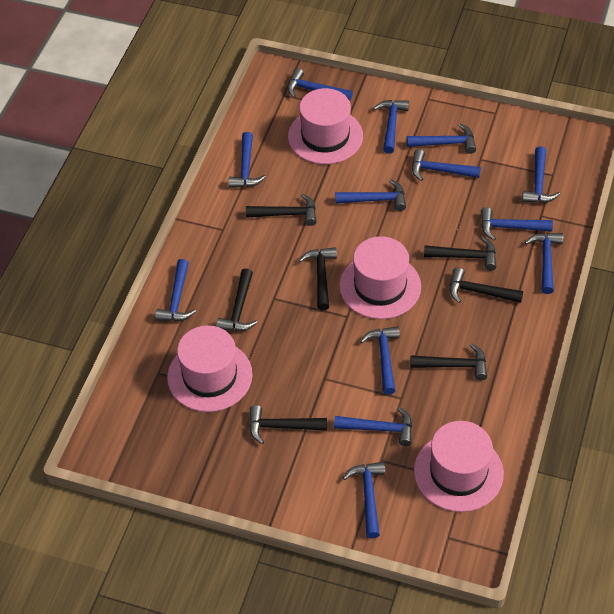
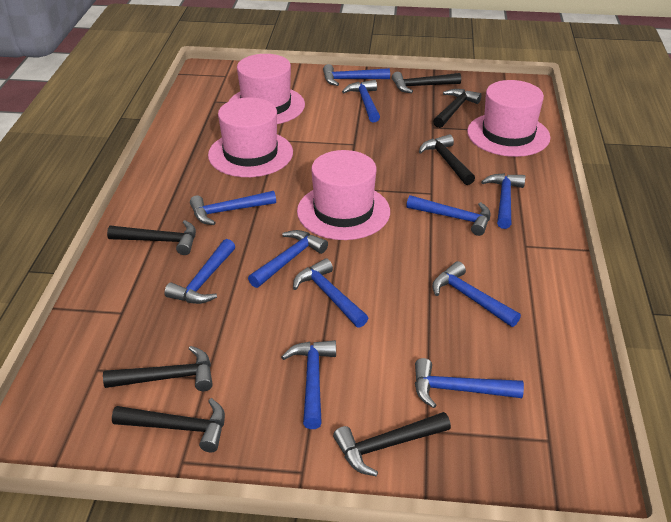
blue hammer: 13 -> 11

